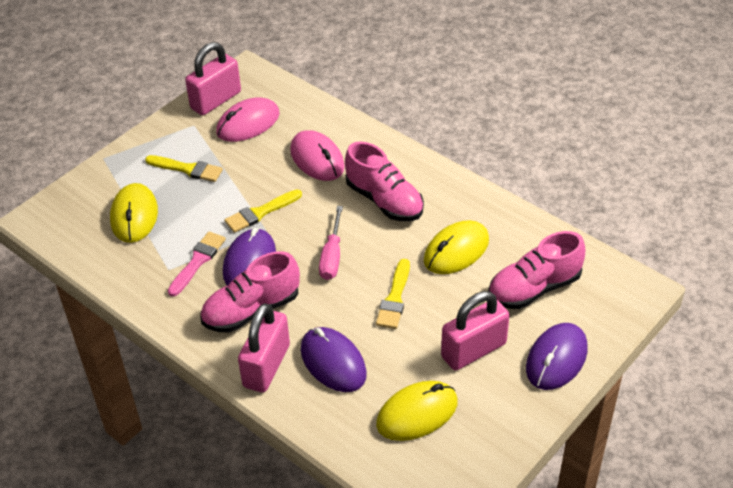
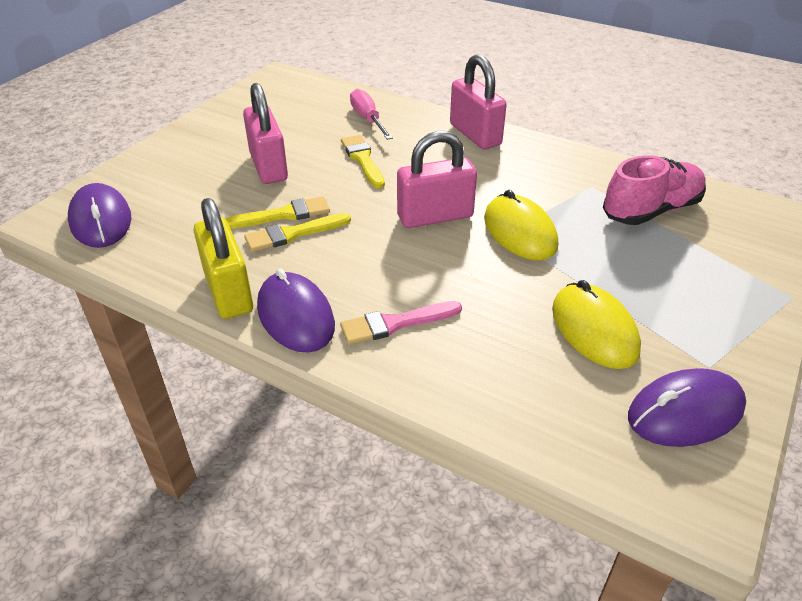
pink mouse: 2 -> 0
pink shoe: 3 -> 1
yellow mouse: 3 -> 2
yellow padlock: 0 -> 1

